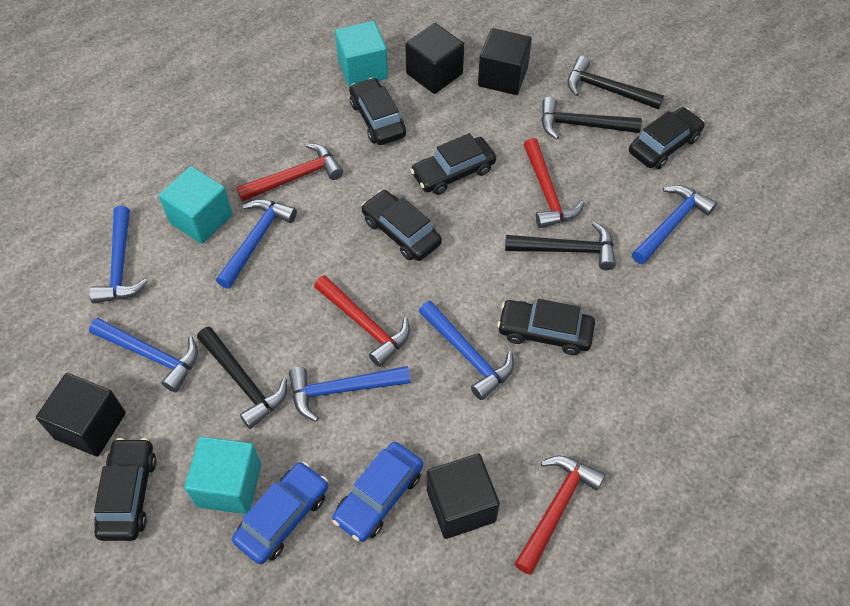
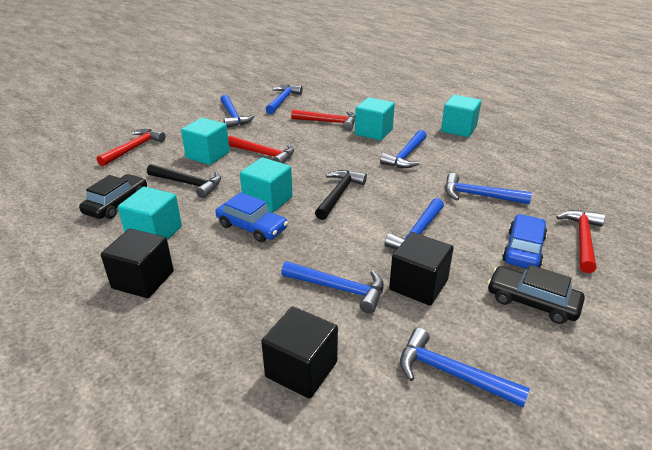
black car: 6 -> 2
black cube: 4 -> 3
black hammer: 4 -> 2
blue hammer: 6 -> 7
turquoise cube: 3 -> 5

